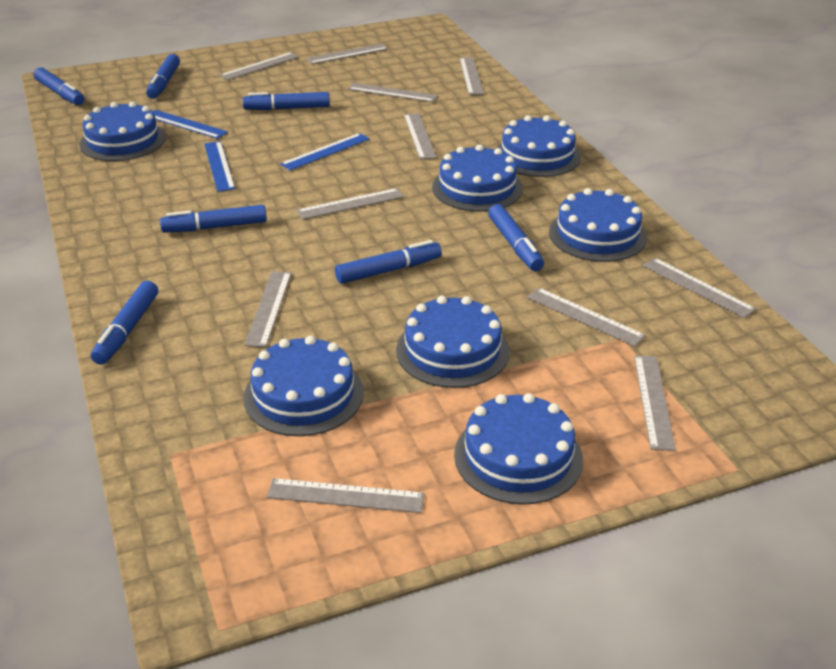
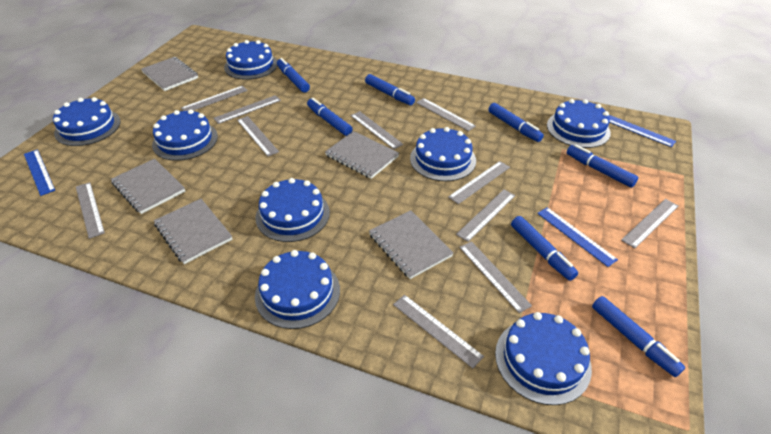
blue cake: 7 -> 8
grey notebook: 0 -> 5

